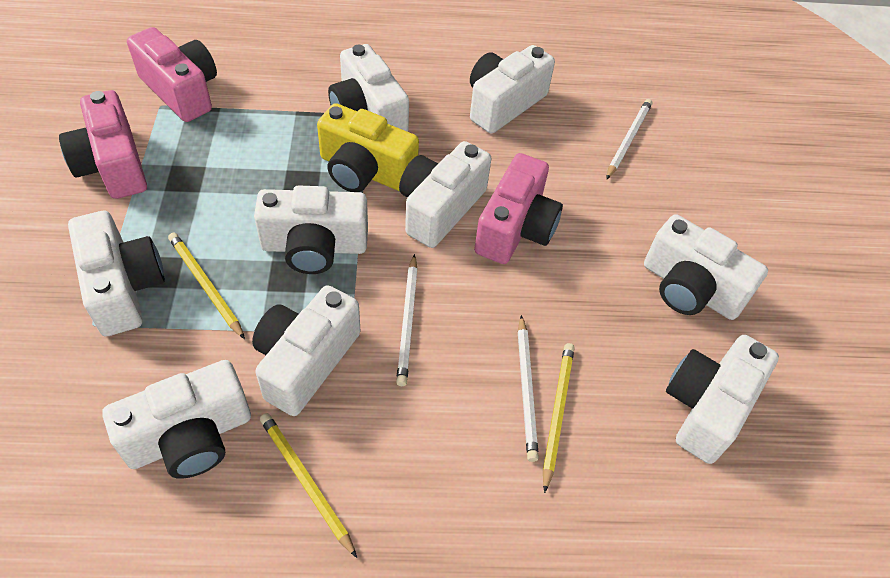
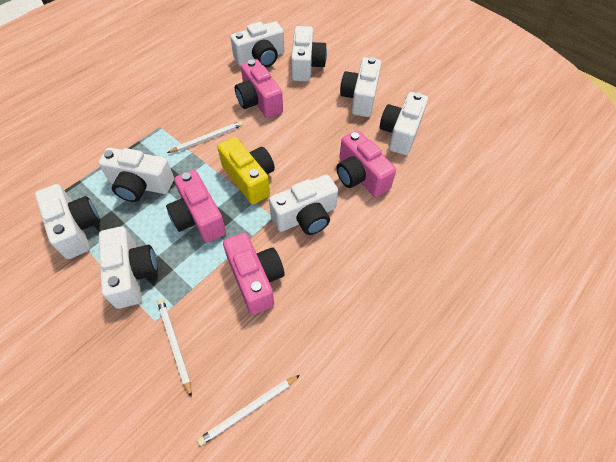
pink camera: 3 -> 4
white camera: 9 -> 8
yellow pencil: 3 -> 0

